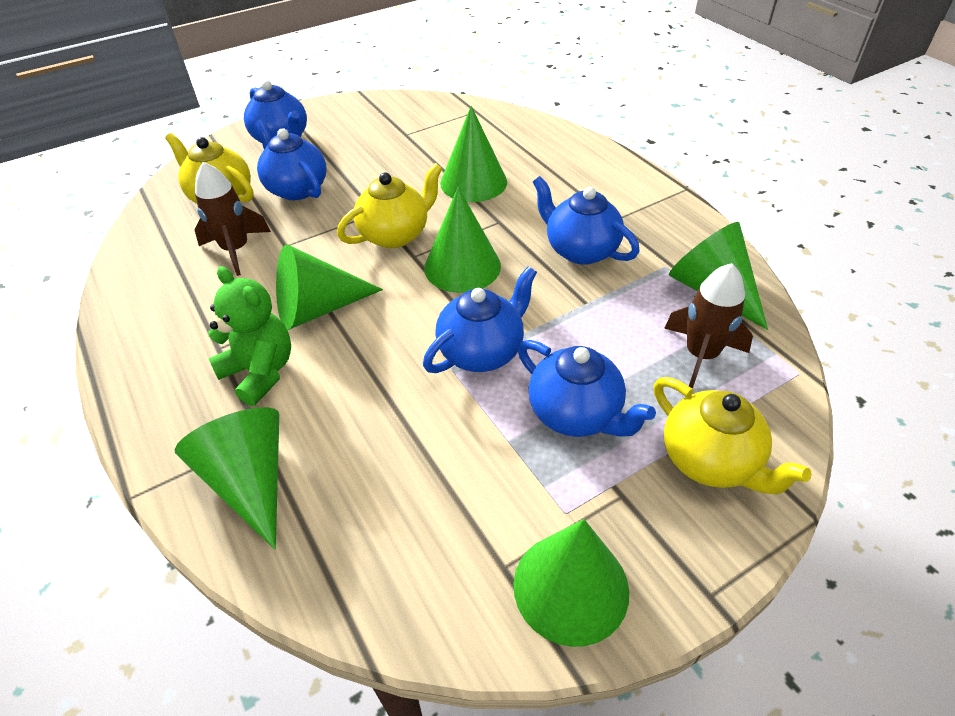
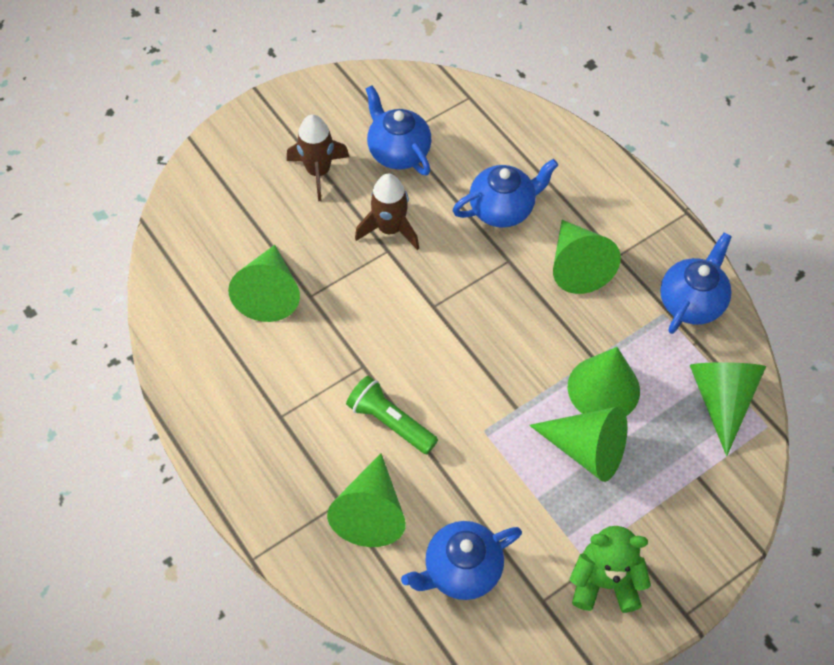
blue teapot: 5 -> 4
green flashlight: 0 -> 1
yellow teapot: 3 -> 0

